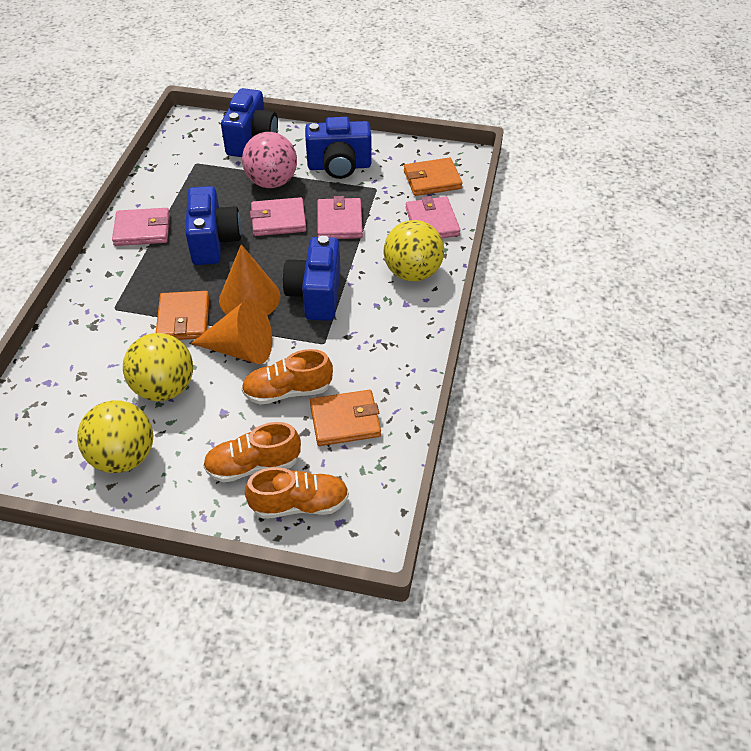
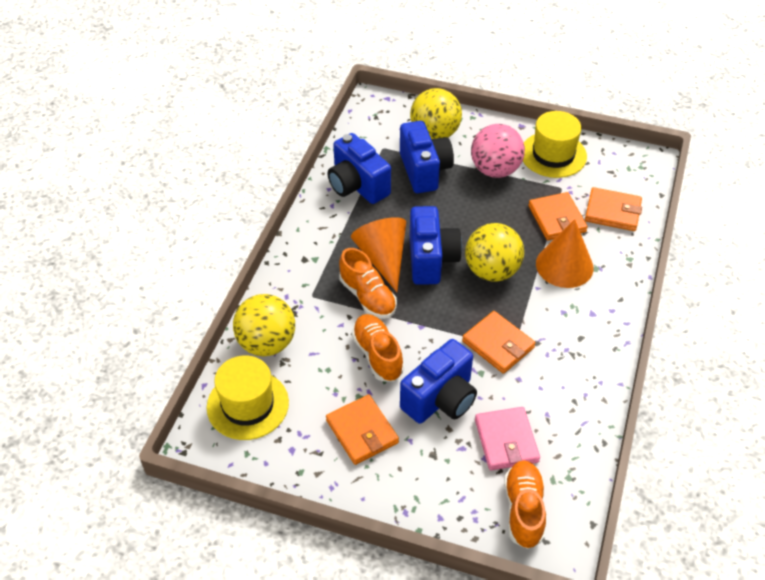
orange wallet: 3 -> 4
pink wallet: 4 -> 1
yellow hat: 0 -> 2

